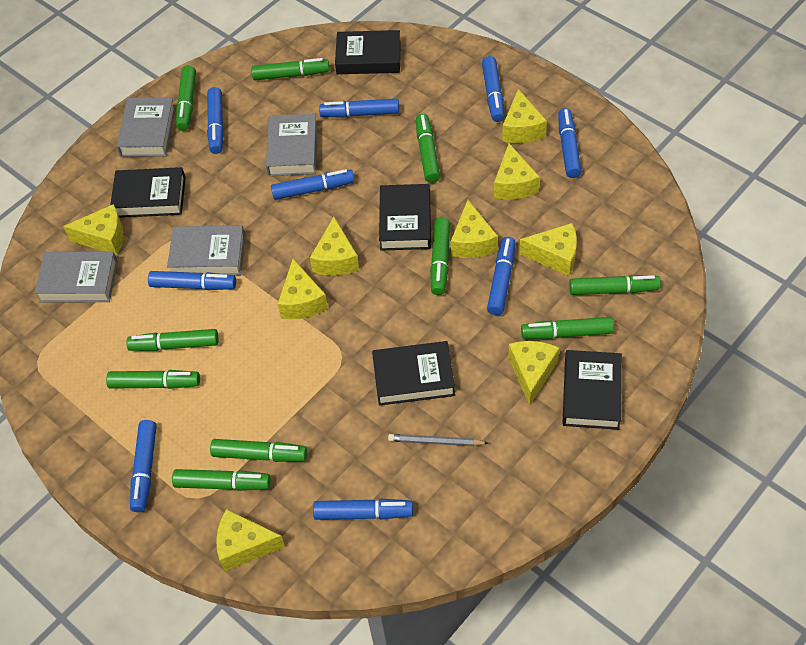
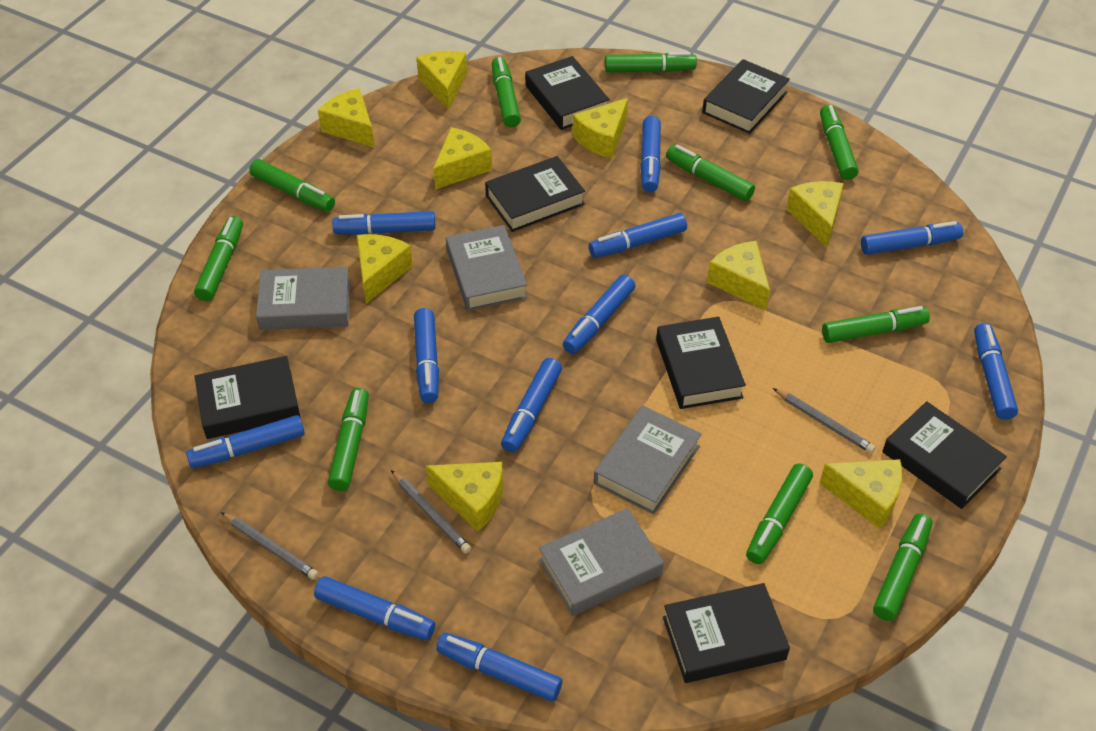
black book: 5 -> 7
blue marker: 9 -> 11
grey pencil: 1 -> 3

